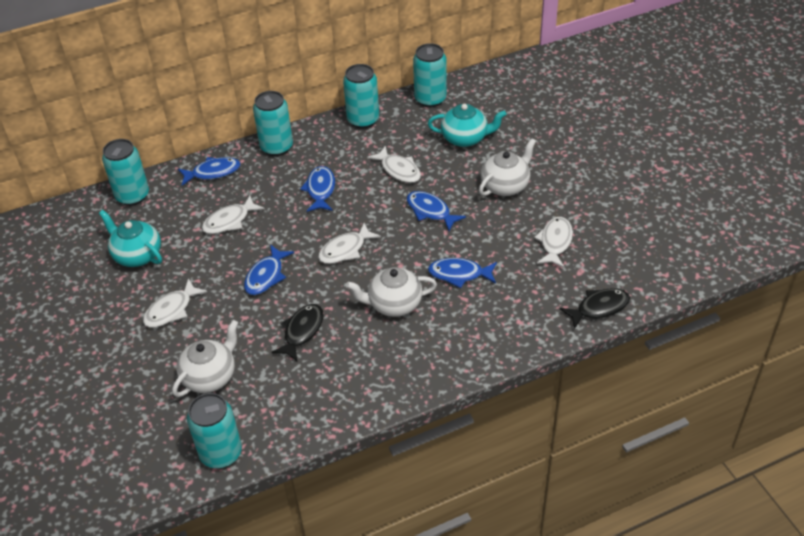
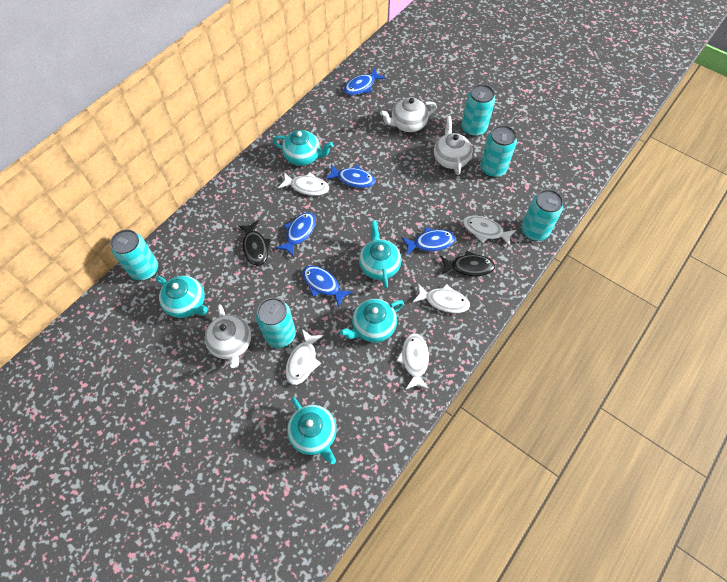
turquoise teapot: 2 -> 5

